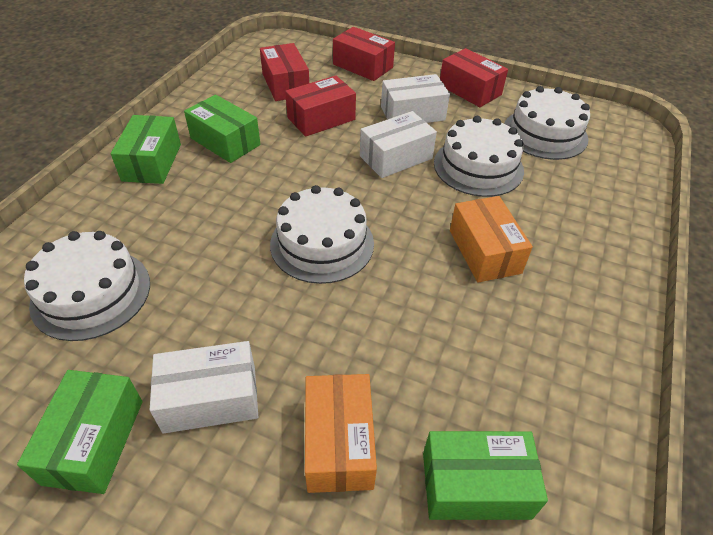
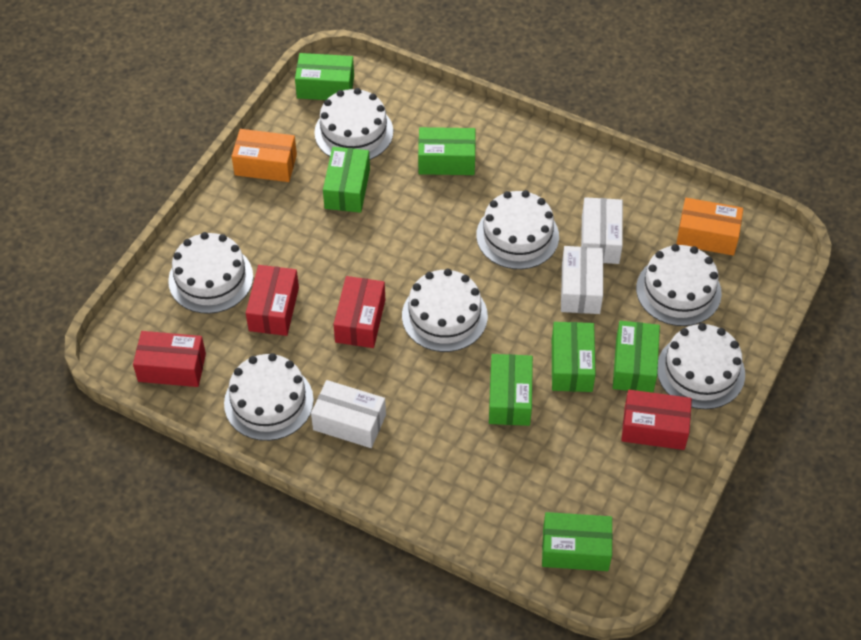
green box: 4 -> 7
white cake: 4 -> 7

